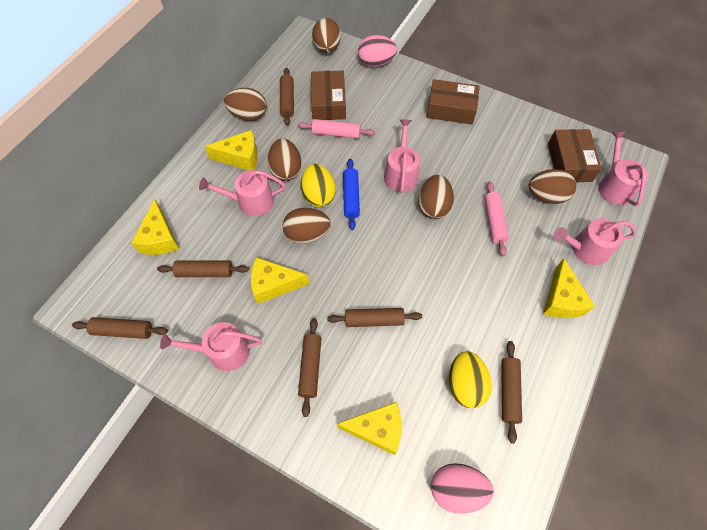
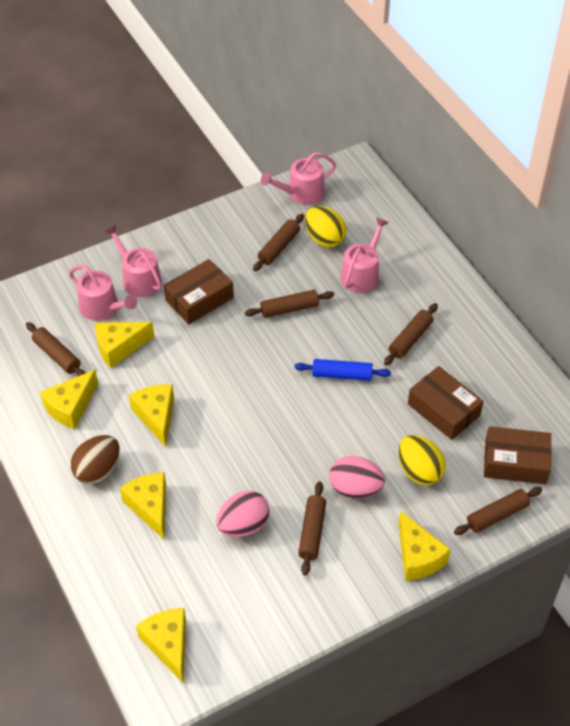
brown egg: 6 -> 1
pink rolling pin: 2 -> 0
pink watering can: 5 -> 4
yellow cheese: 5 -> 6

